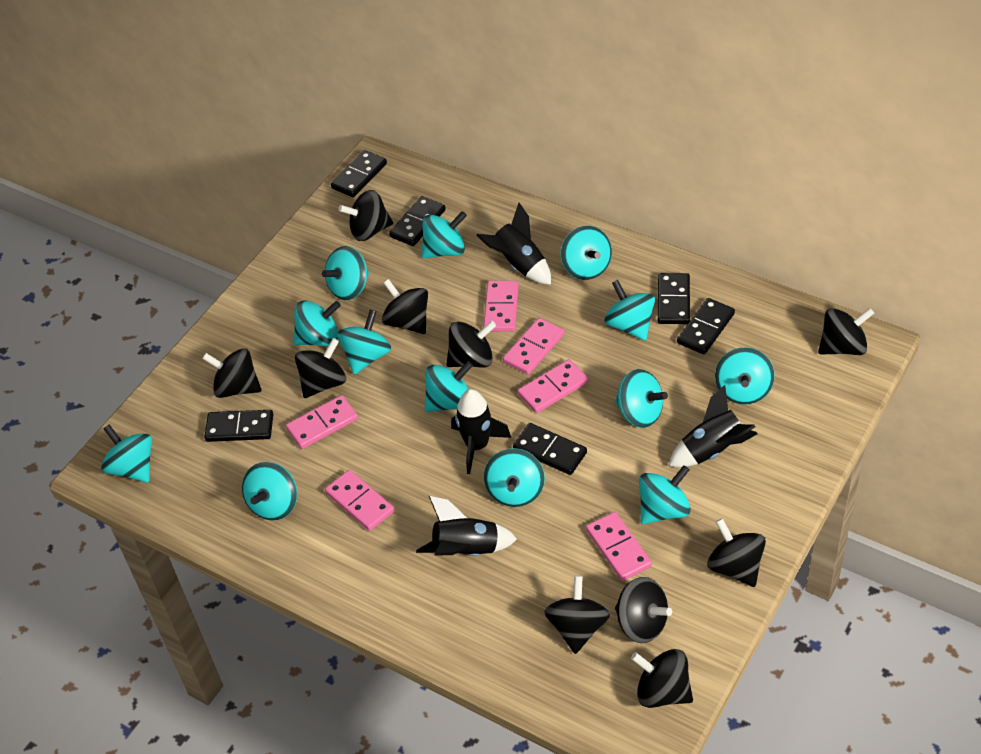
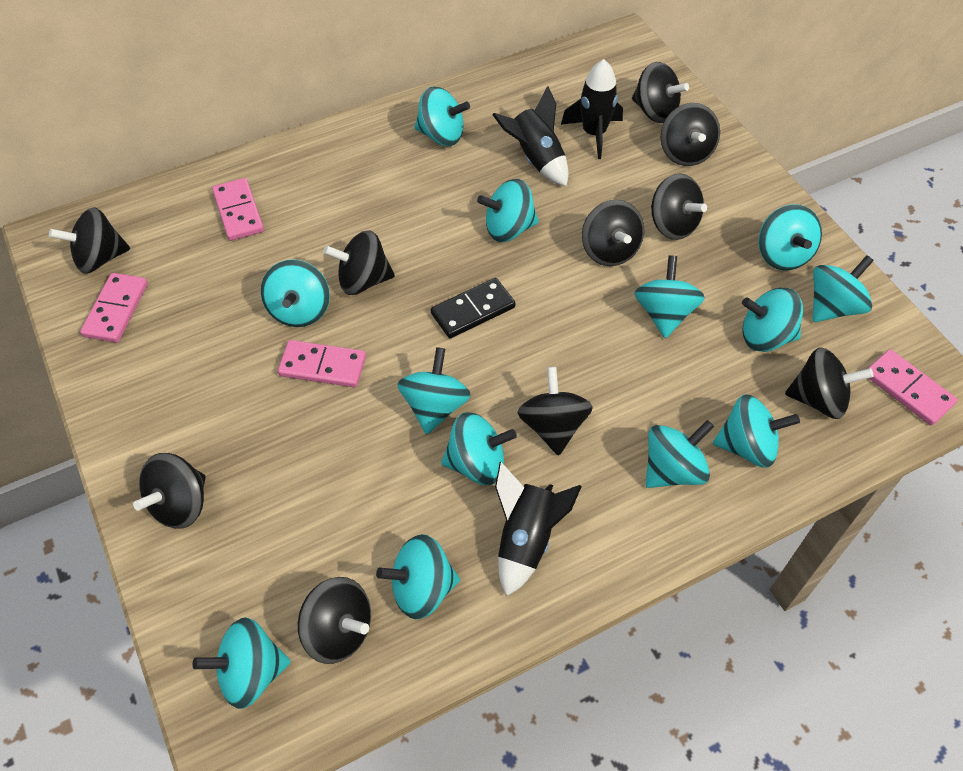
black domino: 6 -> 1
black rocket: 4 -> 3
pink domino: 6 -> 4

